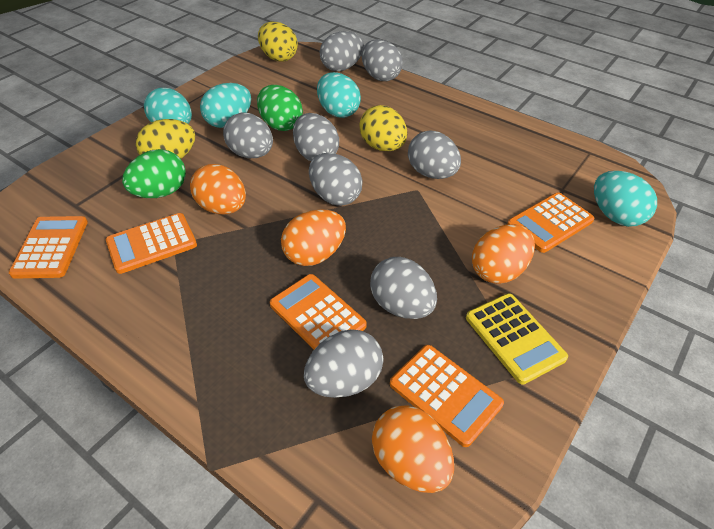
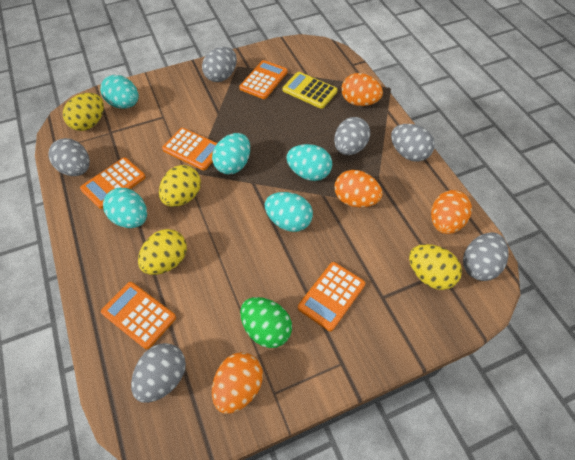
green egg: 2 -> 1
grey egg: 8 -> 6
turquoise egg: 4 -> 5
yellow egg: 3 -> 4

